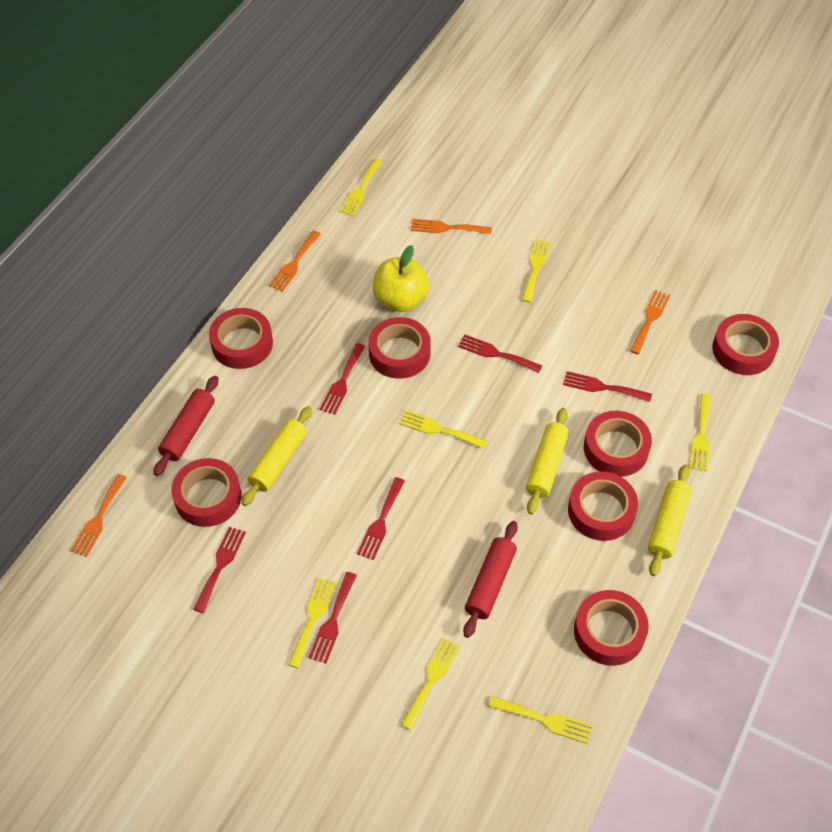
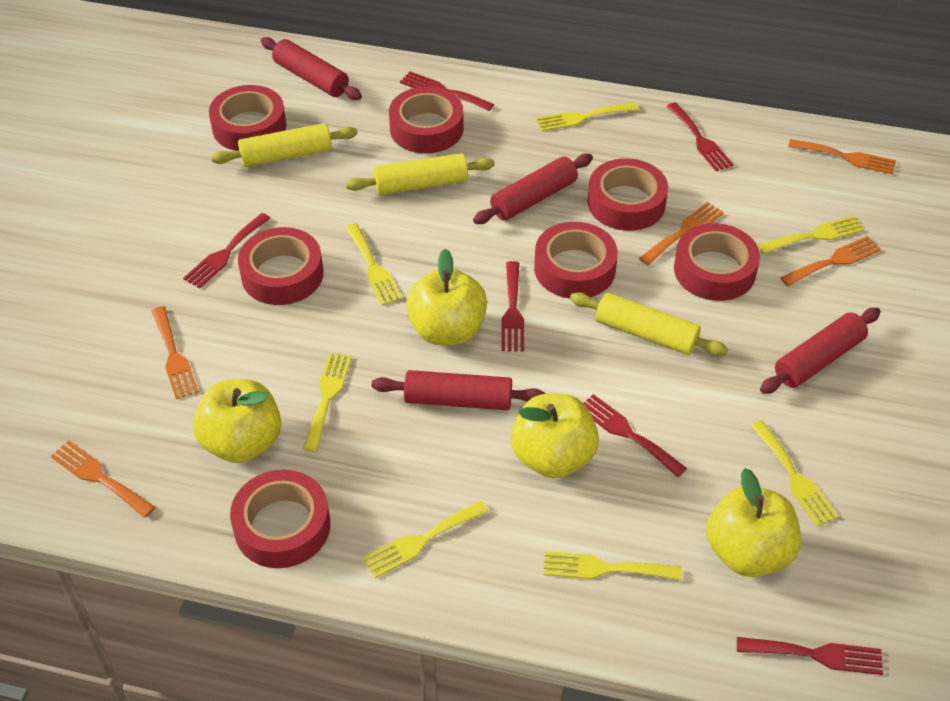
orange fork: 4 -> 5
red rolling pin: 2 -> 4
yellow apple: 1 -> 4

